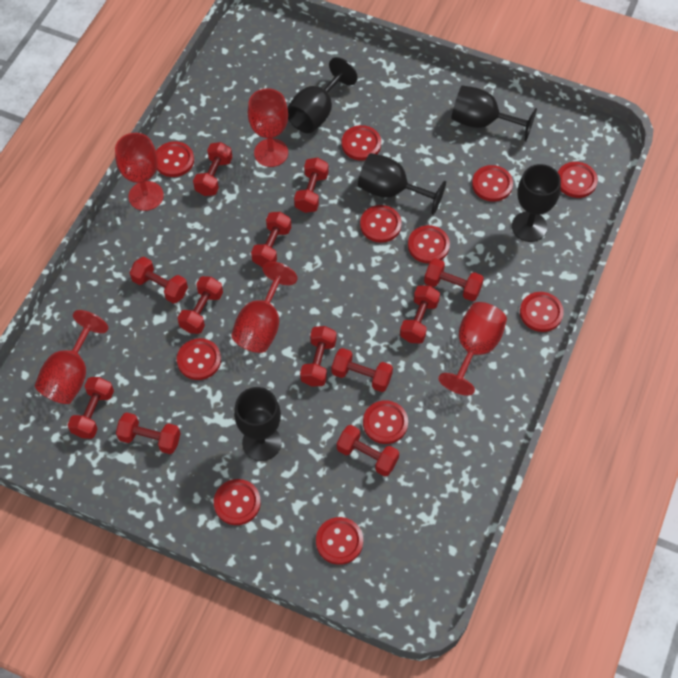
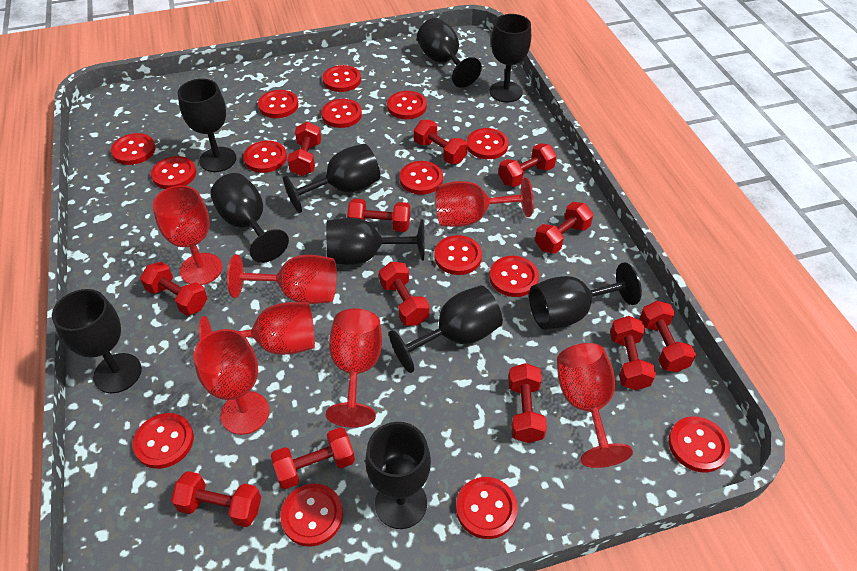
black goblet: 5 -> 10
red button: 11 -> 15
red goblet: 5 -> 7

